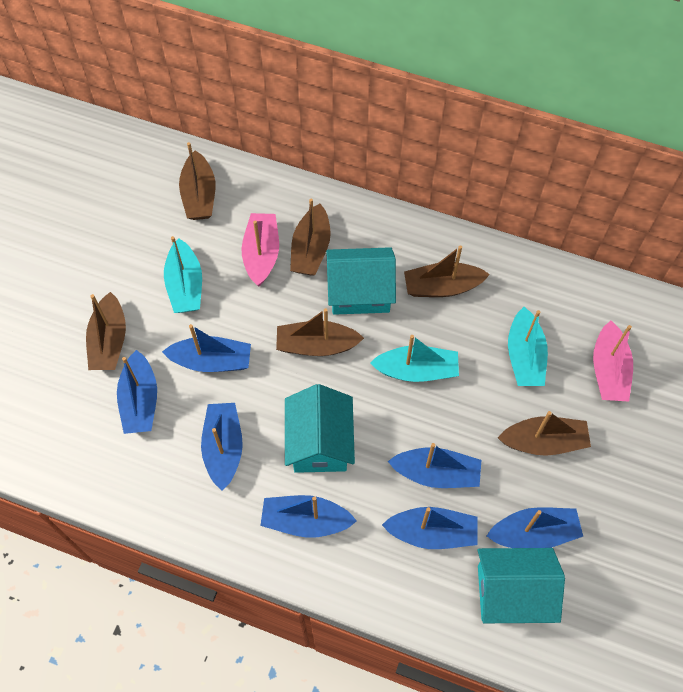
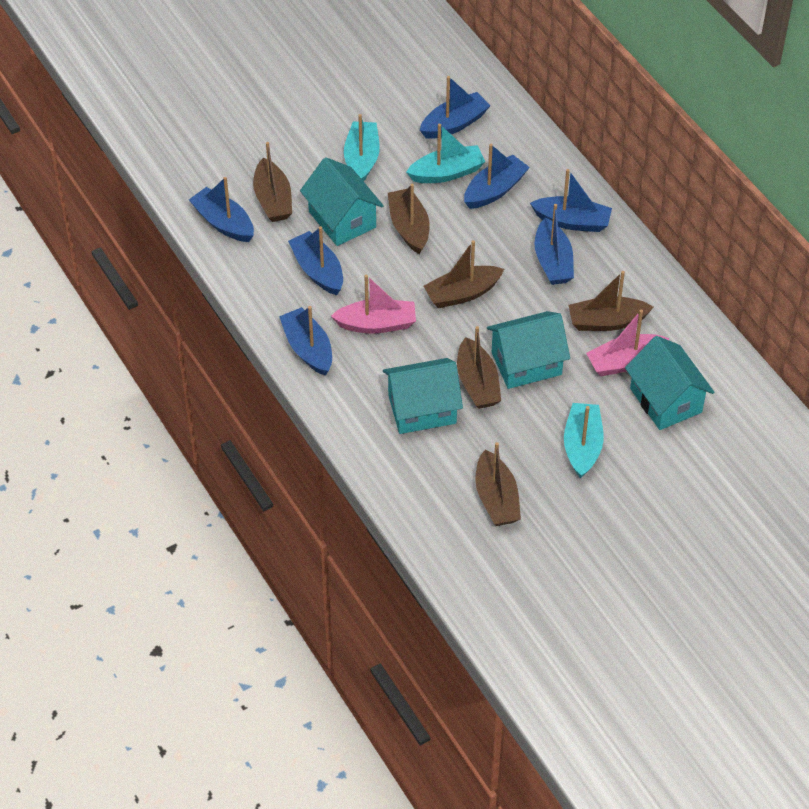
turquoise house: 3 -> 4

